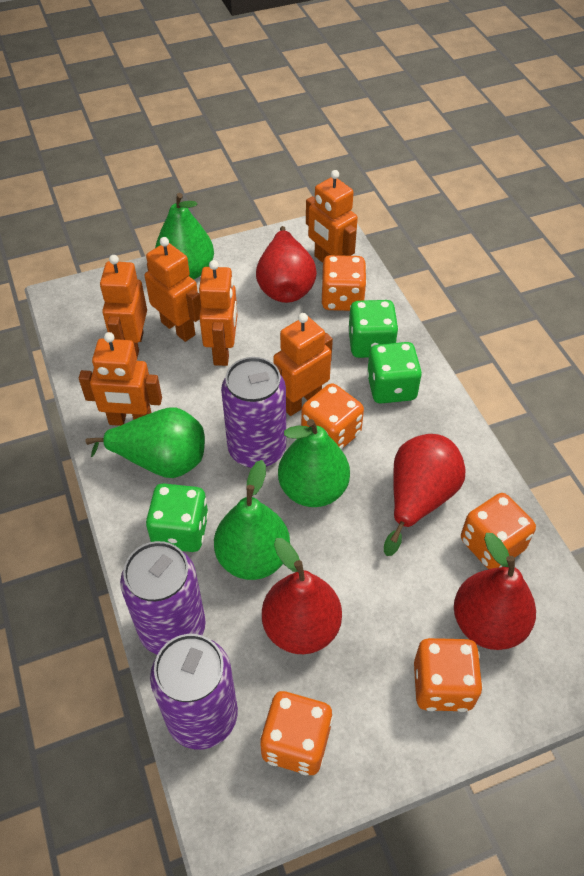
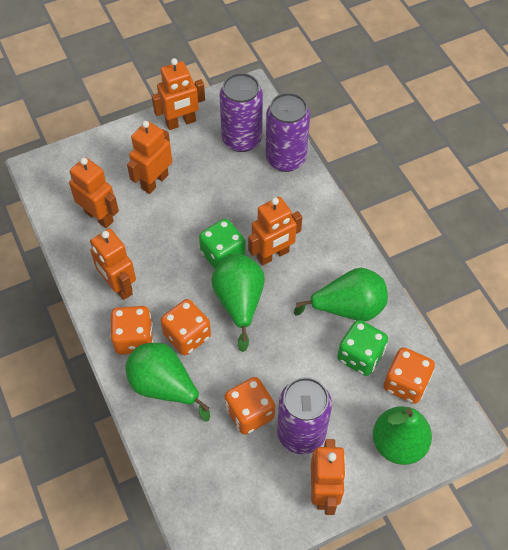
green dice: 3 -> 2
orange dice: 5 -> 4
red pear: 4 -> 0

